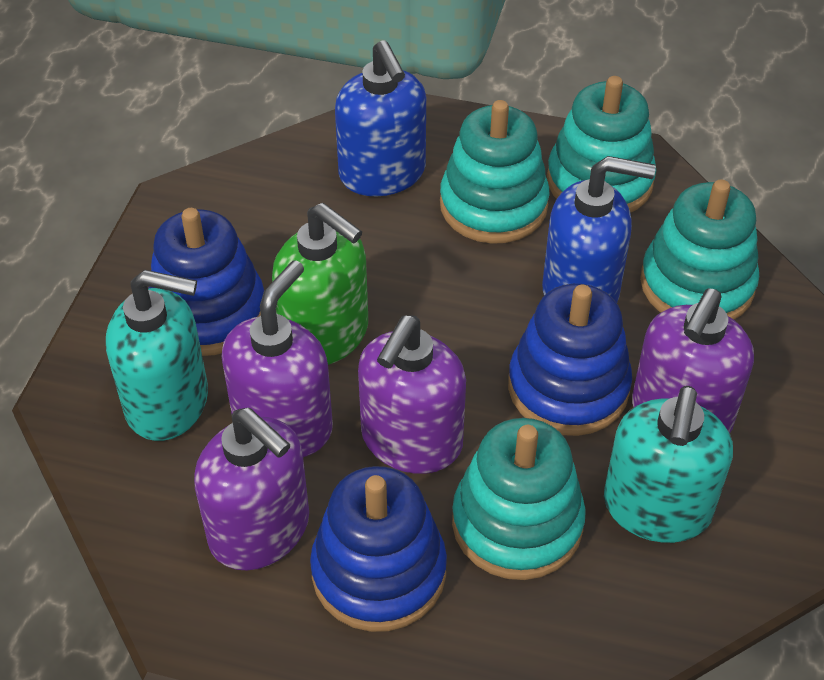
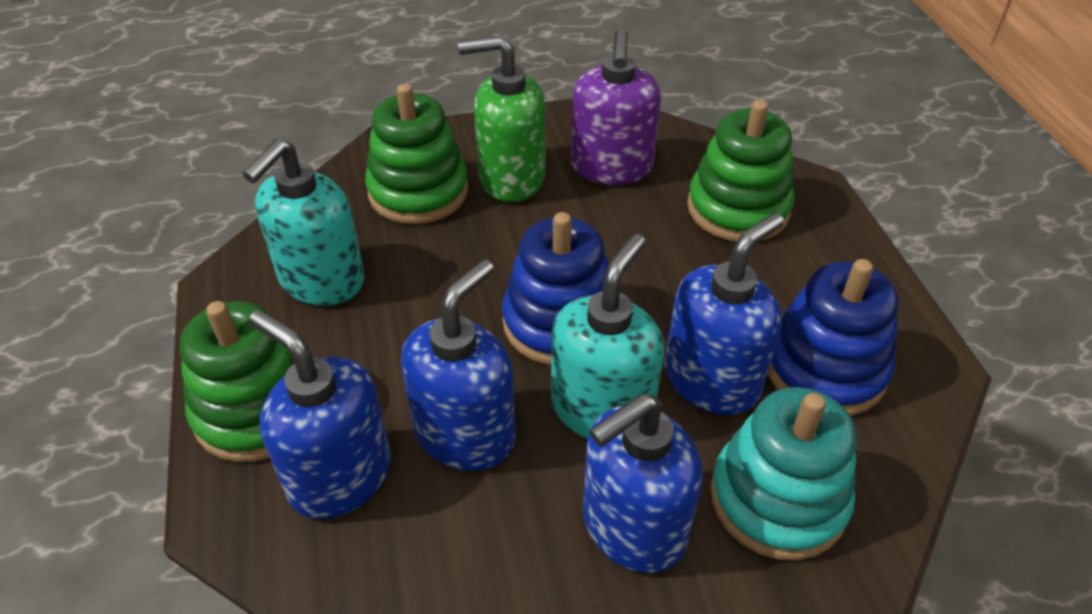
blue soap dispenser: 2 -> 4
blue stacking toy: 3 -> 2
green stacking toy: 0 -> 3
purple soap dispenser: 4 -> 1
turquoise stacking toy: 4 -> 1

